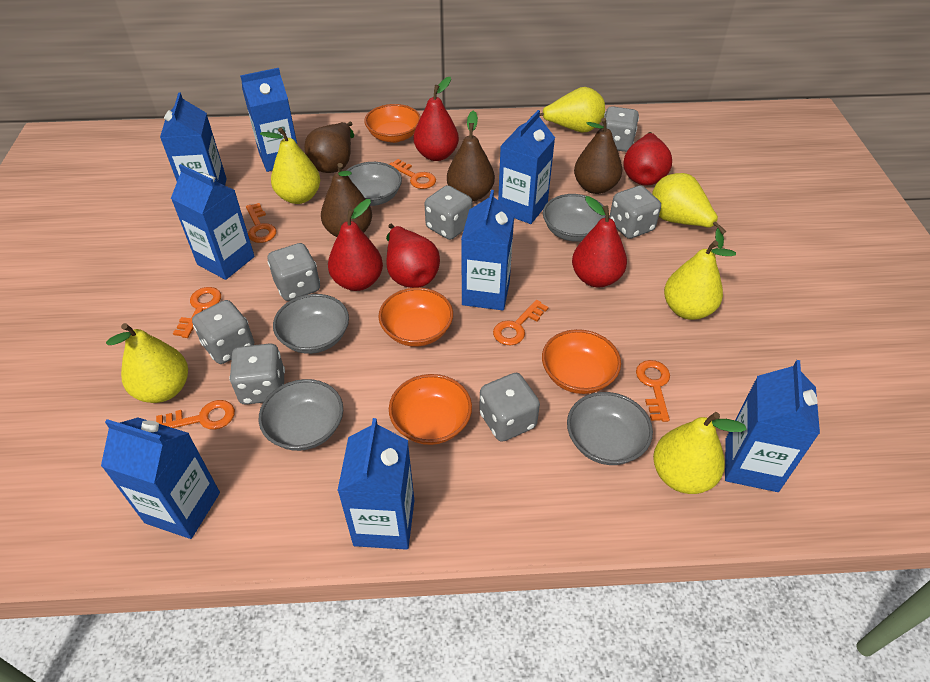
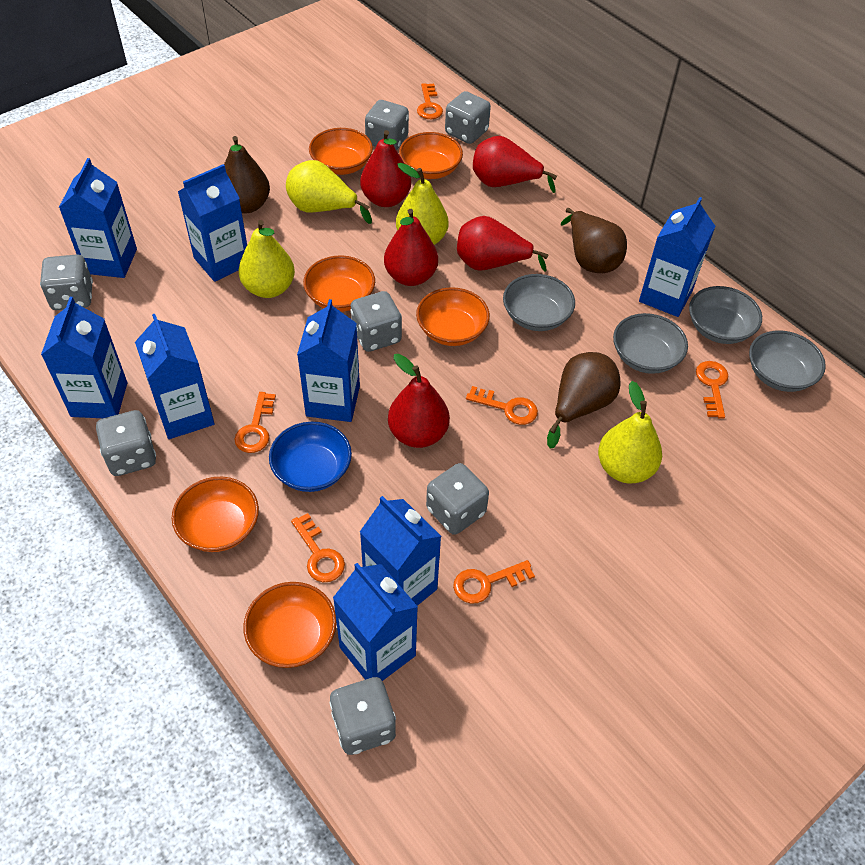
blue bowl: 0 -> 1
brown pear: 4 -> 3
grey bowl: 5 -> 4
orange bowl: 4 -> 6
yellow pear: 6 -> 4

